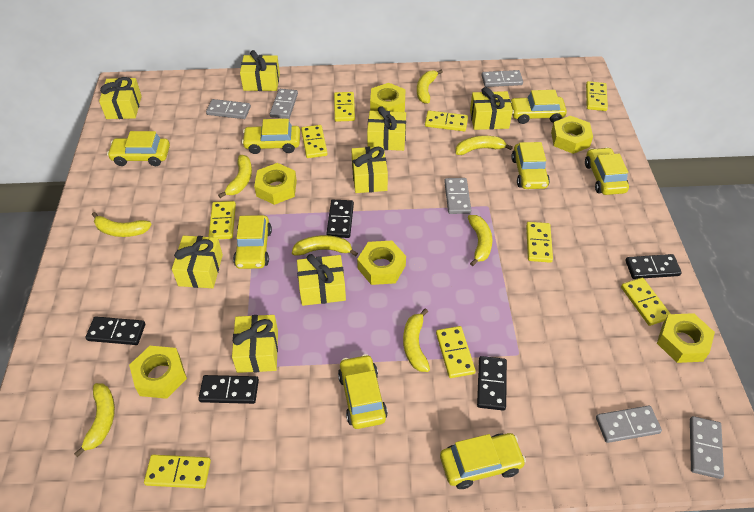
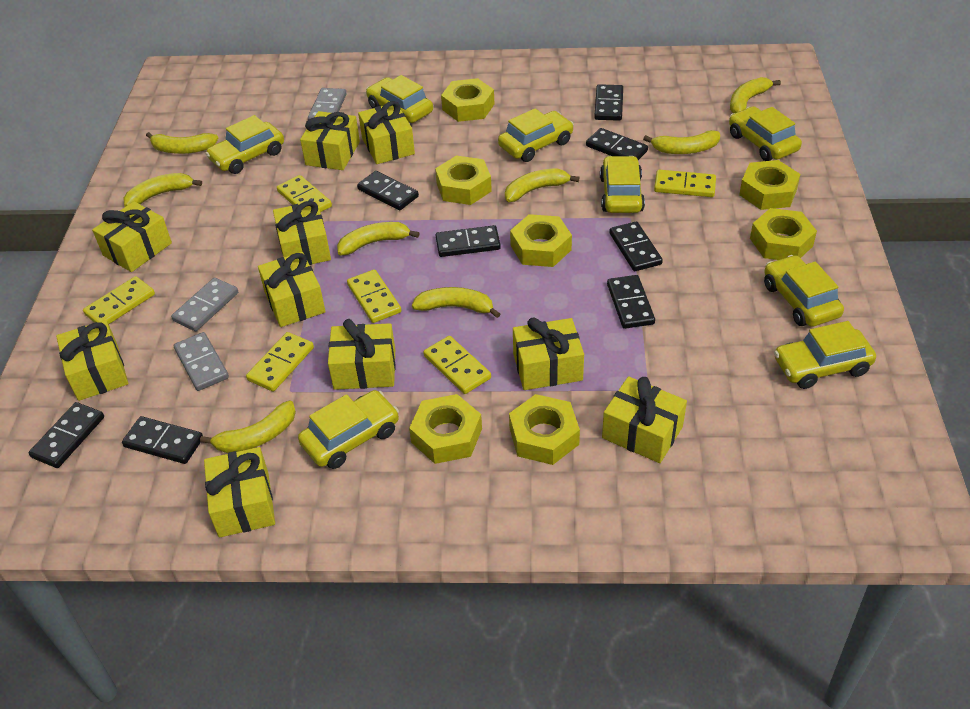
black domino: 5 -> 8
grey domino: 6 -> 3
yellow domino: 9 -> 6
yellow gift: 8 -> 10
yellow nut: 6 -> 7

